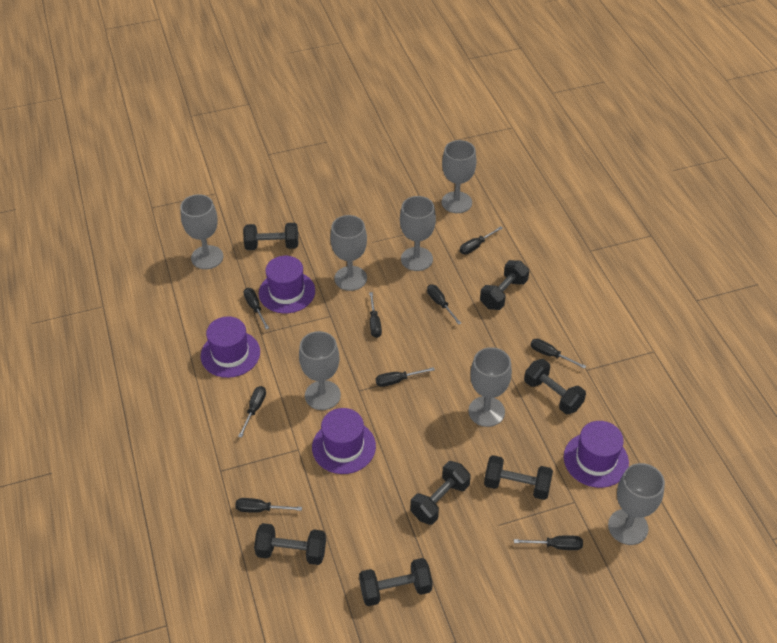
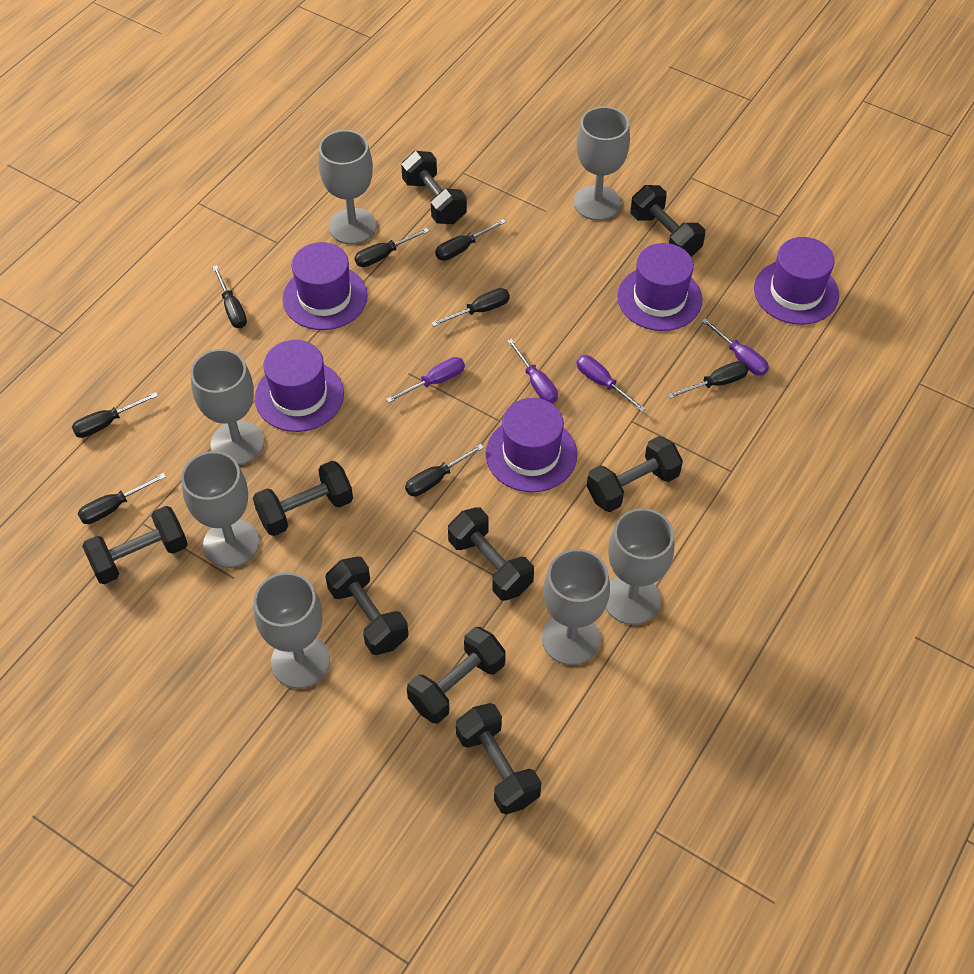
black dumbbell: 7 -> 9
black screwdriver: 9 -> 8
purple hat: 4 -> 5
purple screwdriver: 0 -> 4

